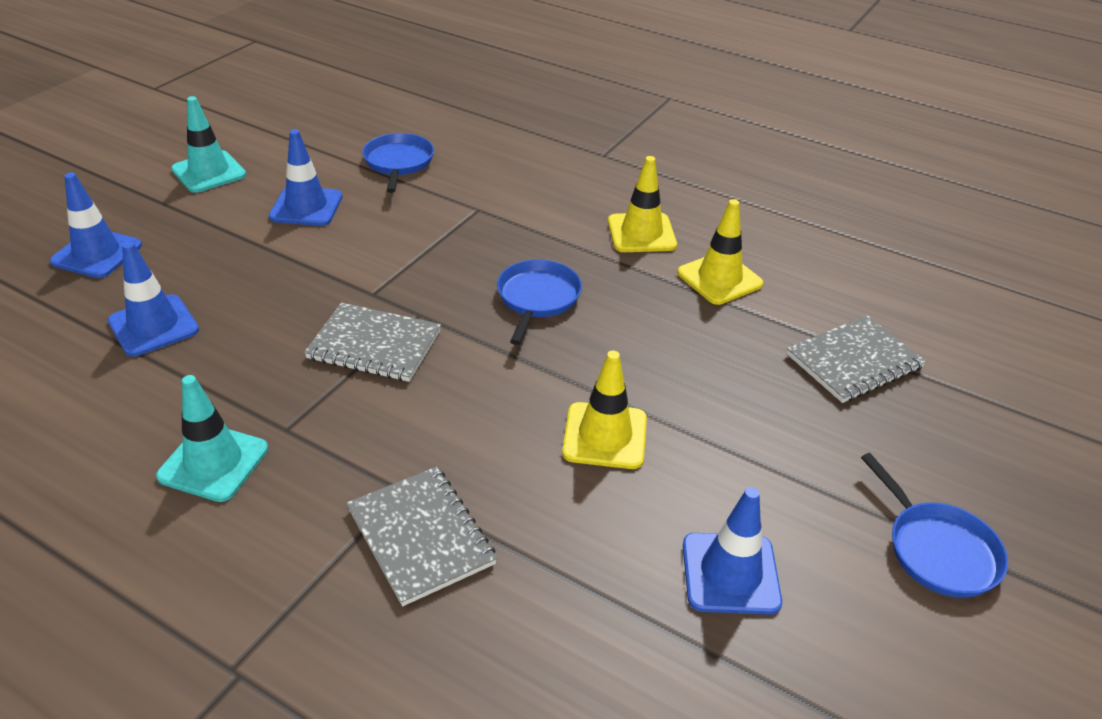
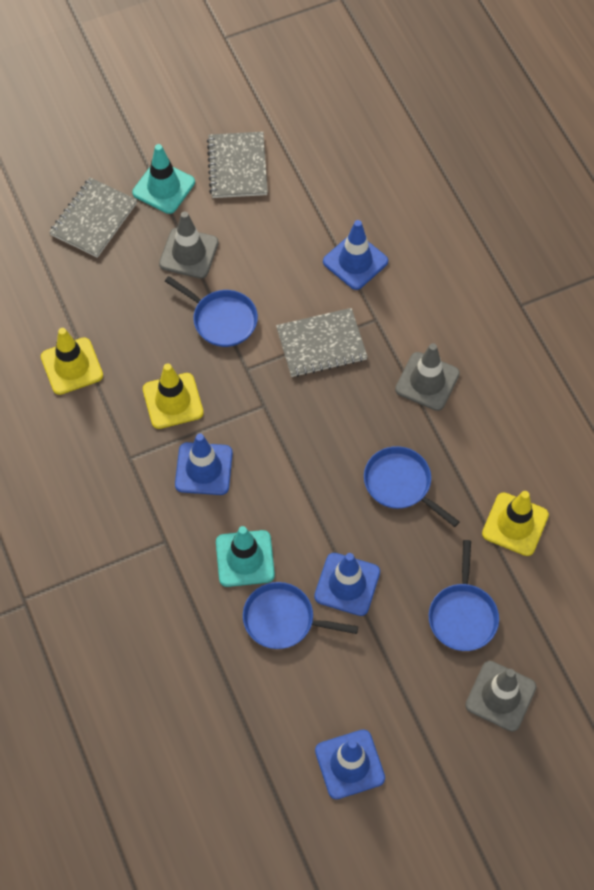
blue pan: 3 -> 4
grey traffic cone: 0 -> 3

